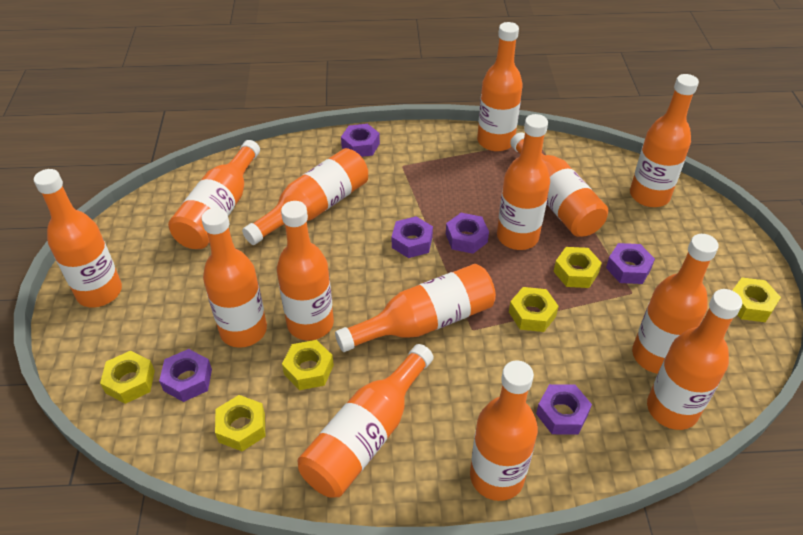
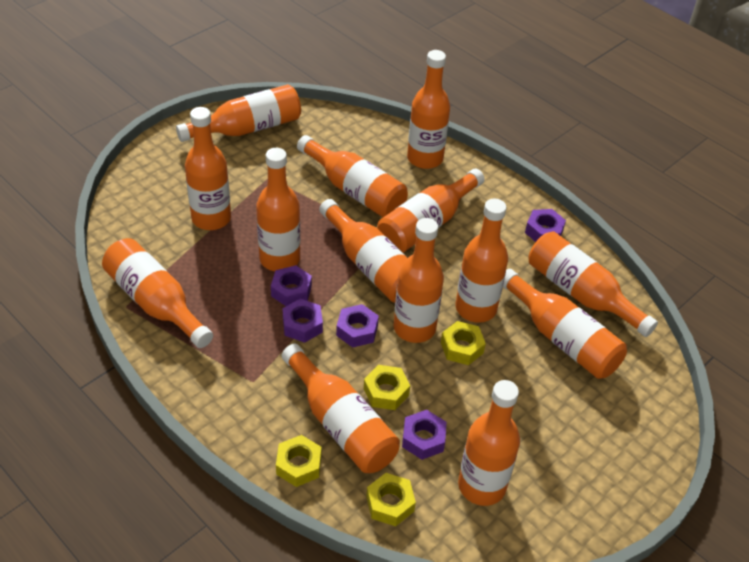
purple nut: 6 -> 5
yellow nut: 6 -> 4

